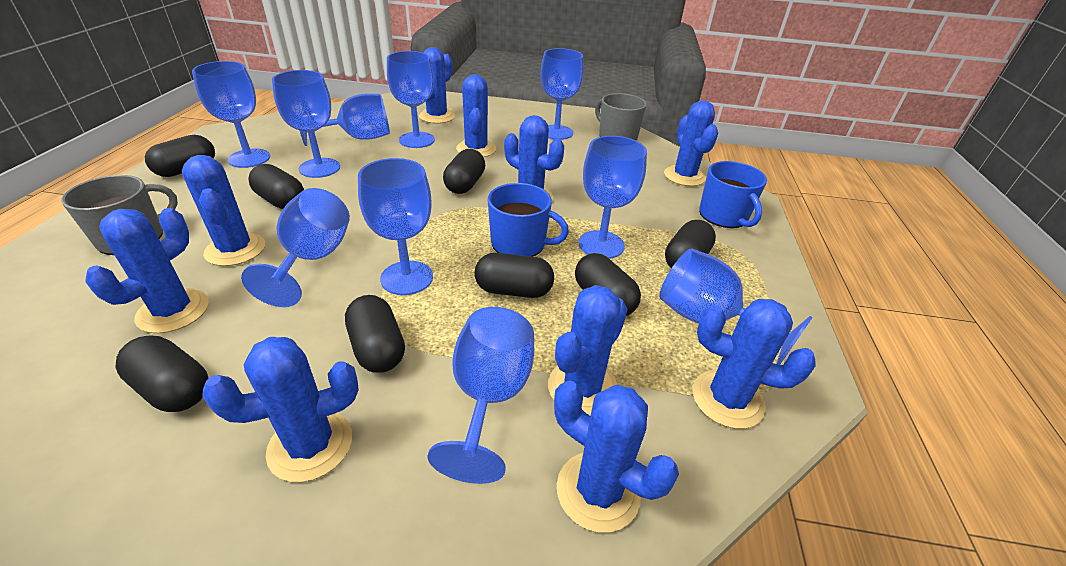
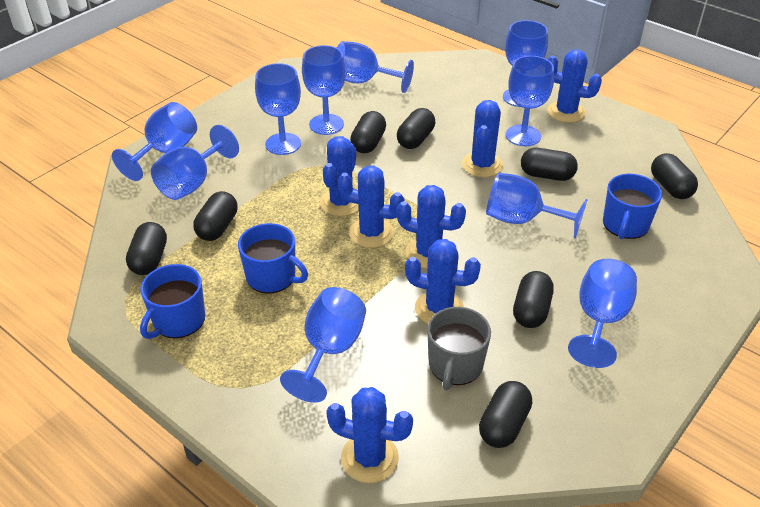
blue cactus: 10 -> 7
blue mug: 2 -> 3
grey mug: 2 -> 1

